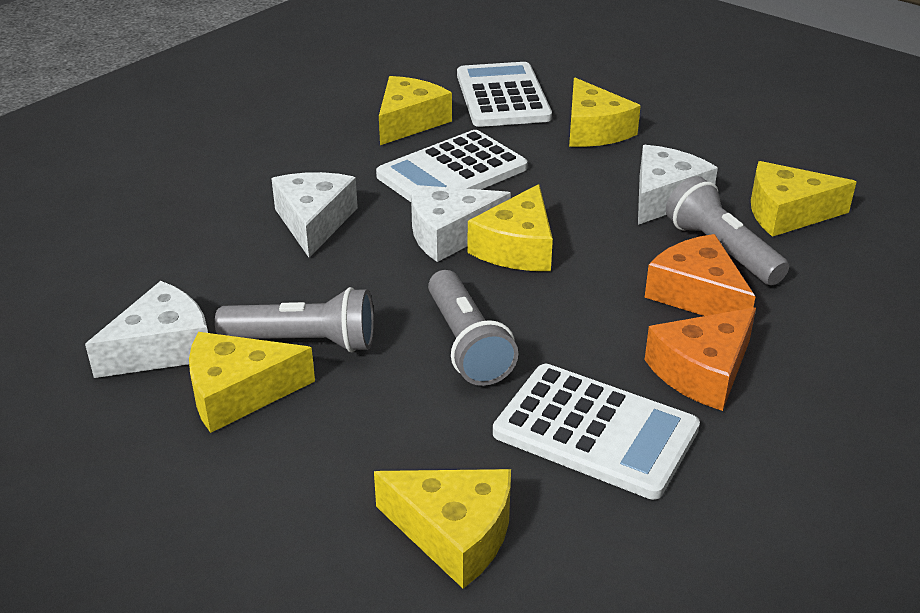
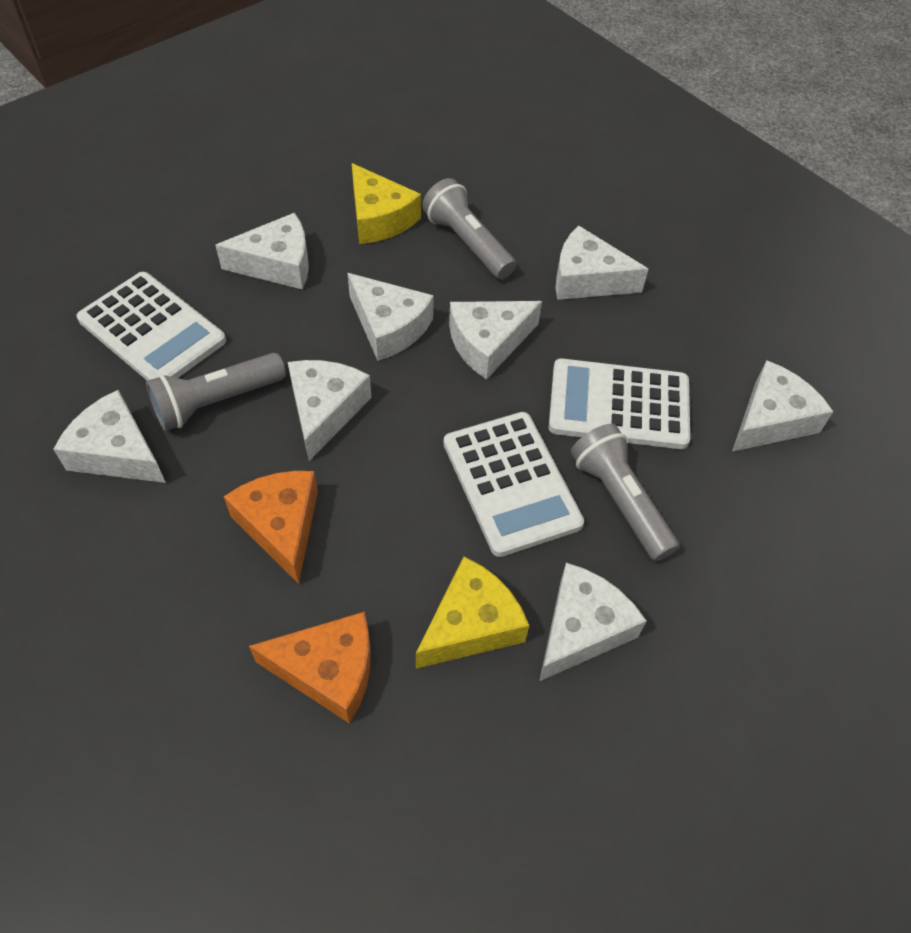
white cheese: 4 -> 8
yellow cheese: 6 -> 2

